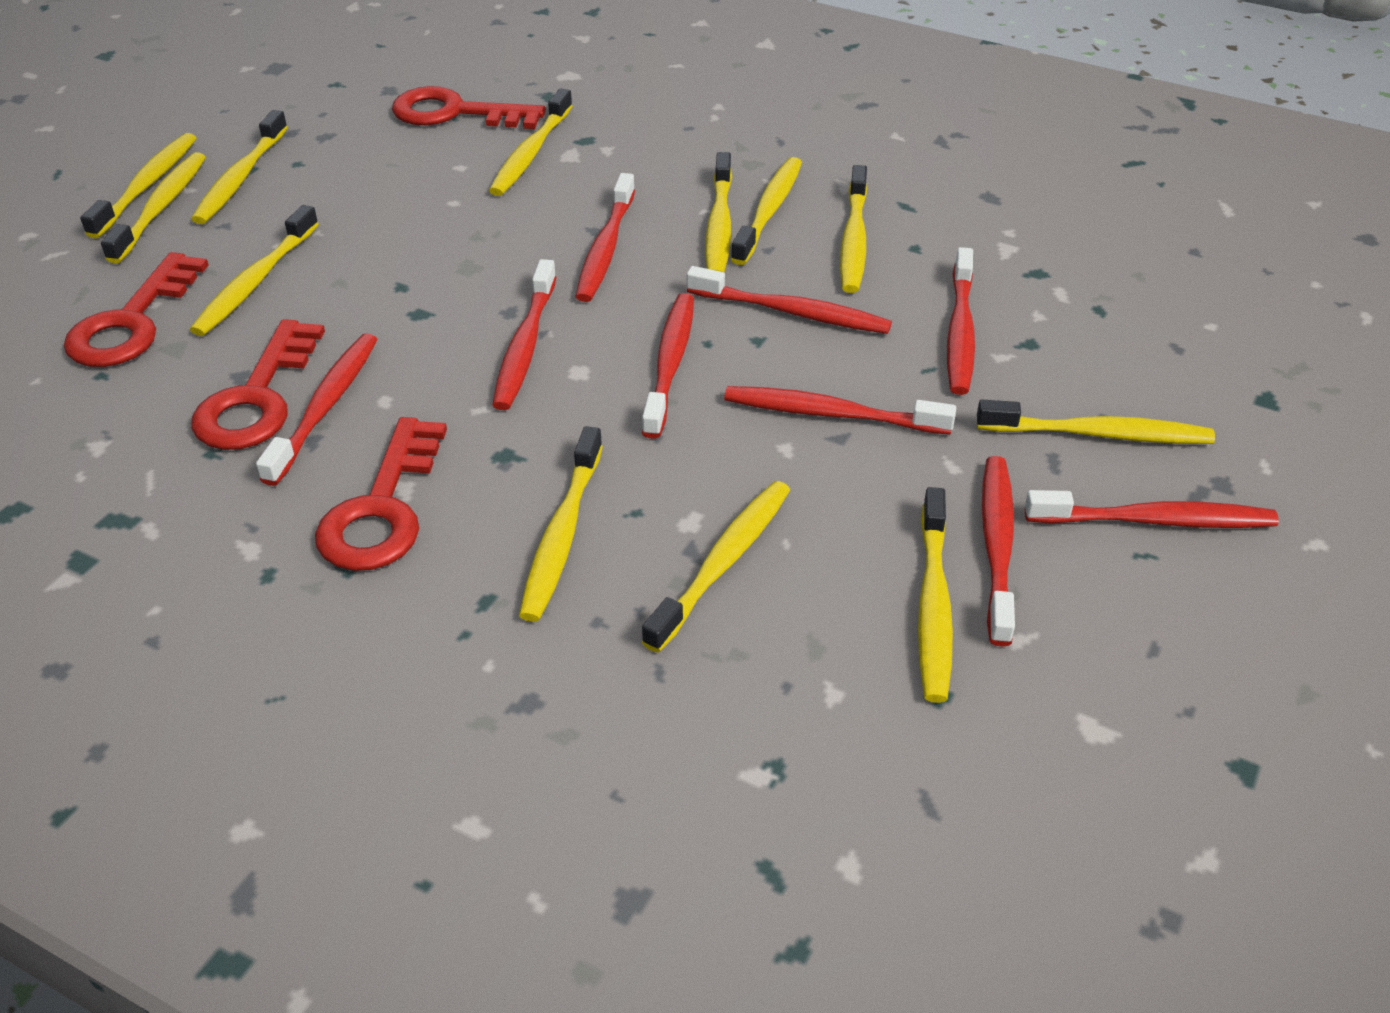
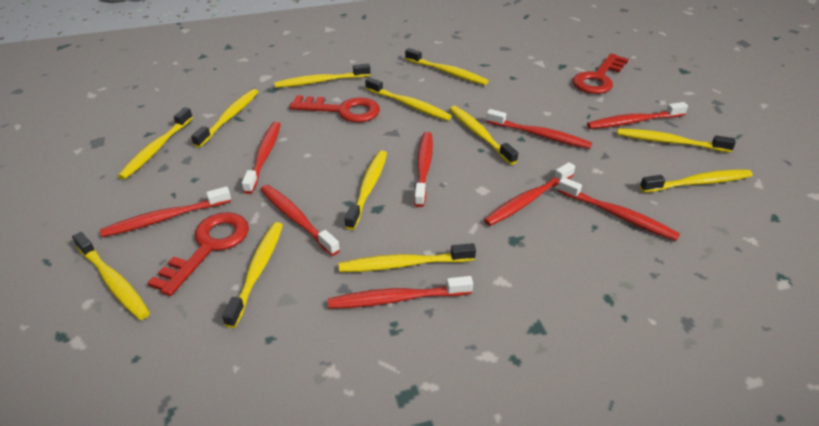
red key: 4 -> 3

